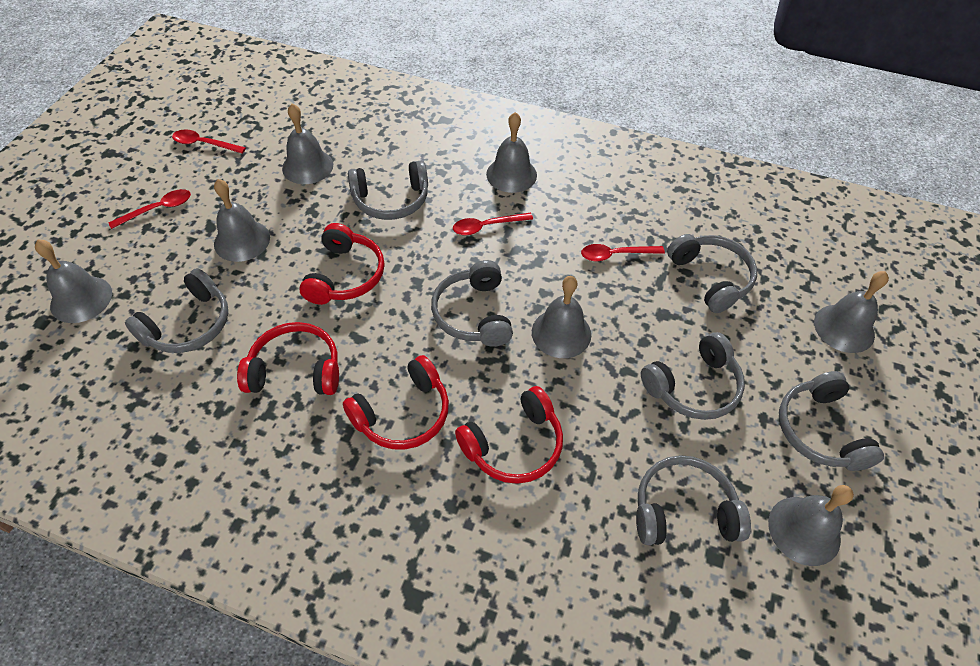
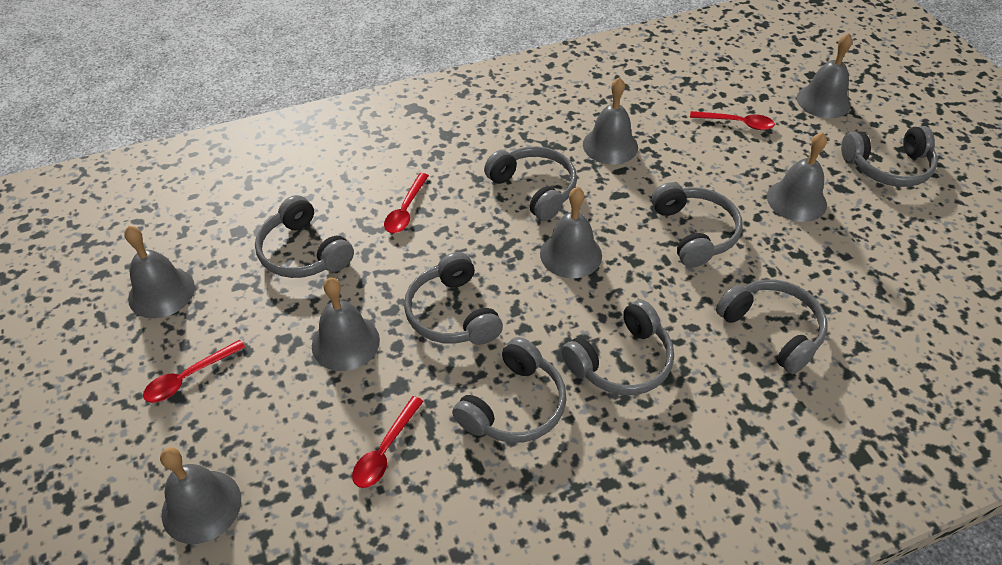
grey headphones: 7 -> 8
red headphones: 4 -> 0

